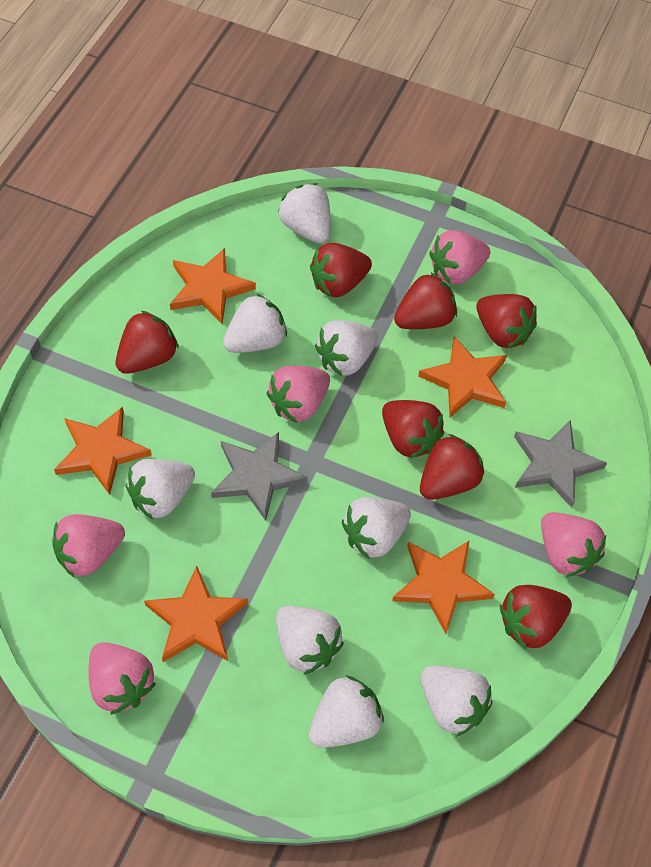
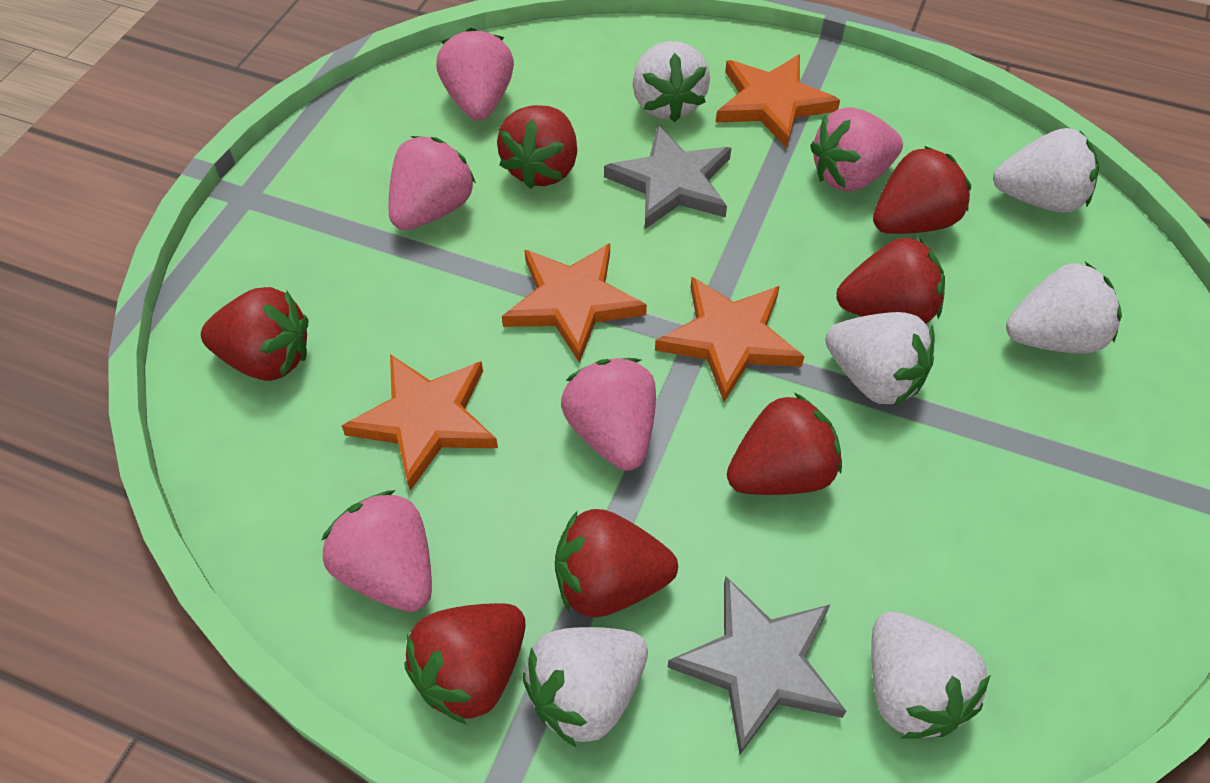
orange star: 5 -> 4
white strawberry: 8 -> 6

